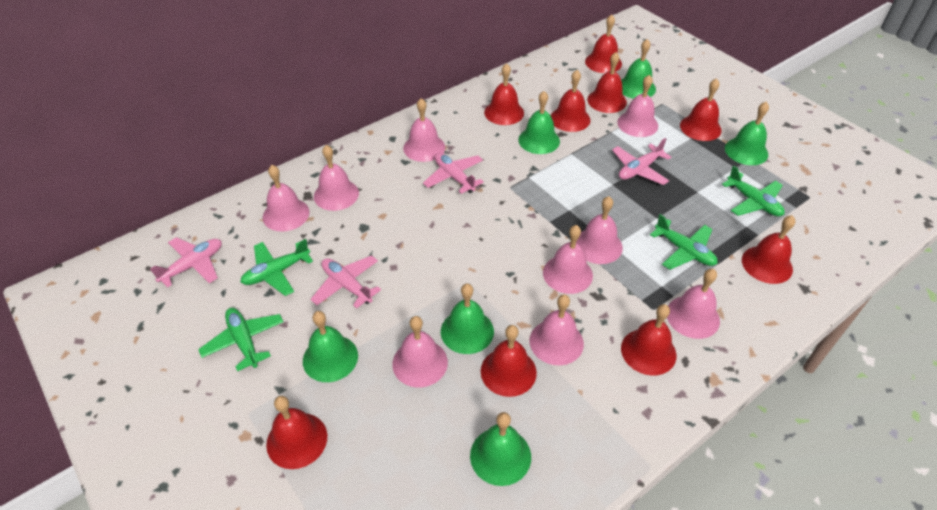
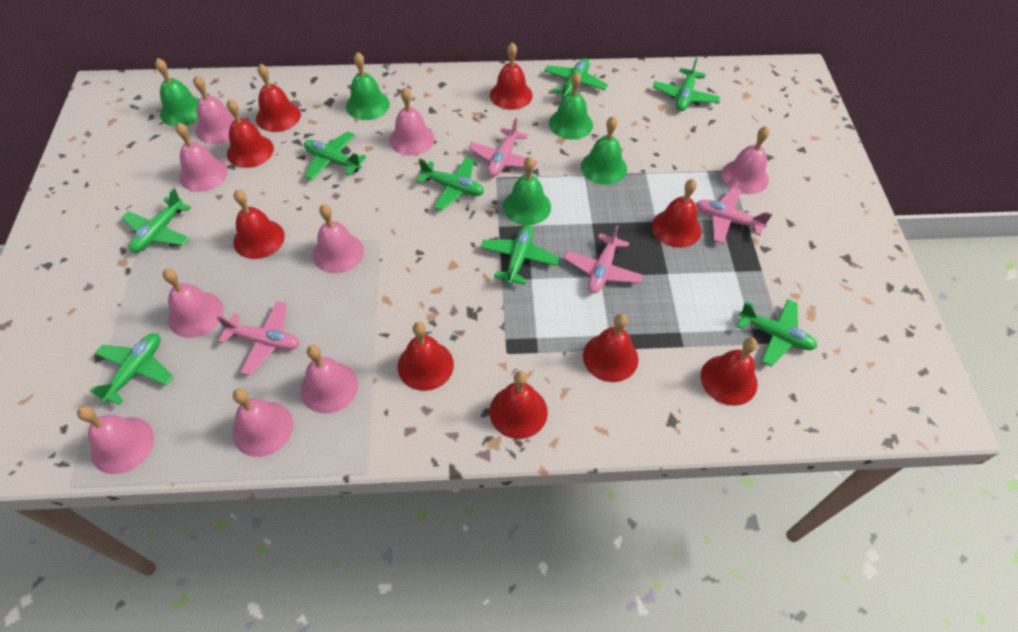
green bell: 6 -> 5
green plane: 4 -> 8

